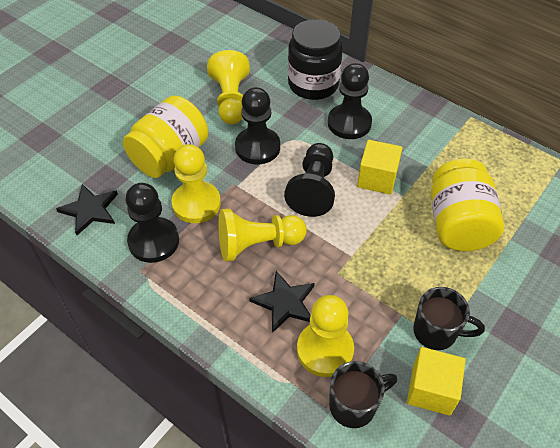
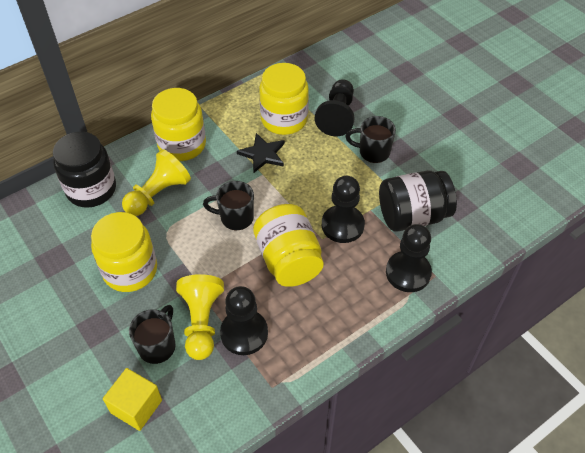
black jar: 1 -> 2
black mug: 2 -> 3
black star: 2 -> 1
yellow cube: 2 -> 1
yellow jar: 2 -> 4
yellow pawn: 4 -> 2

